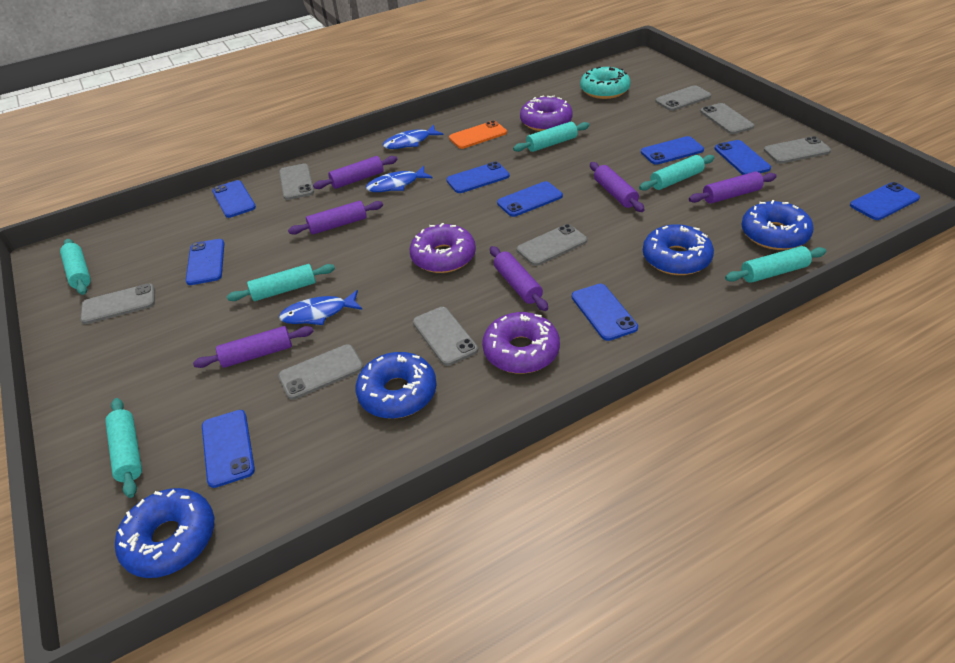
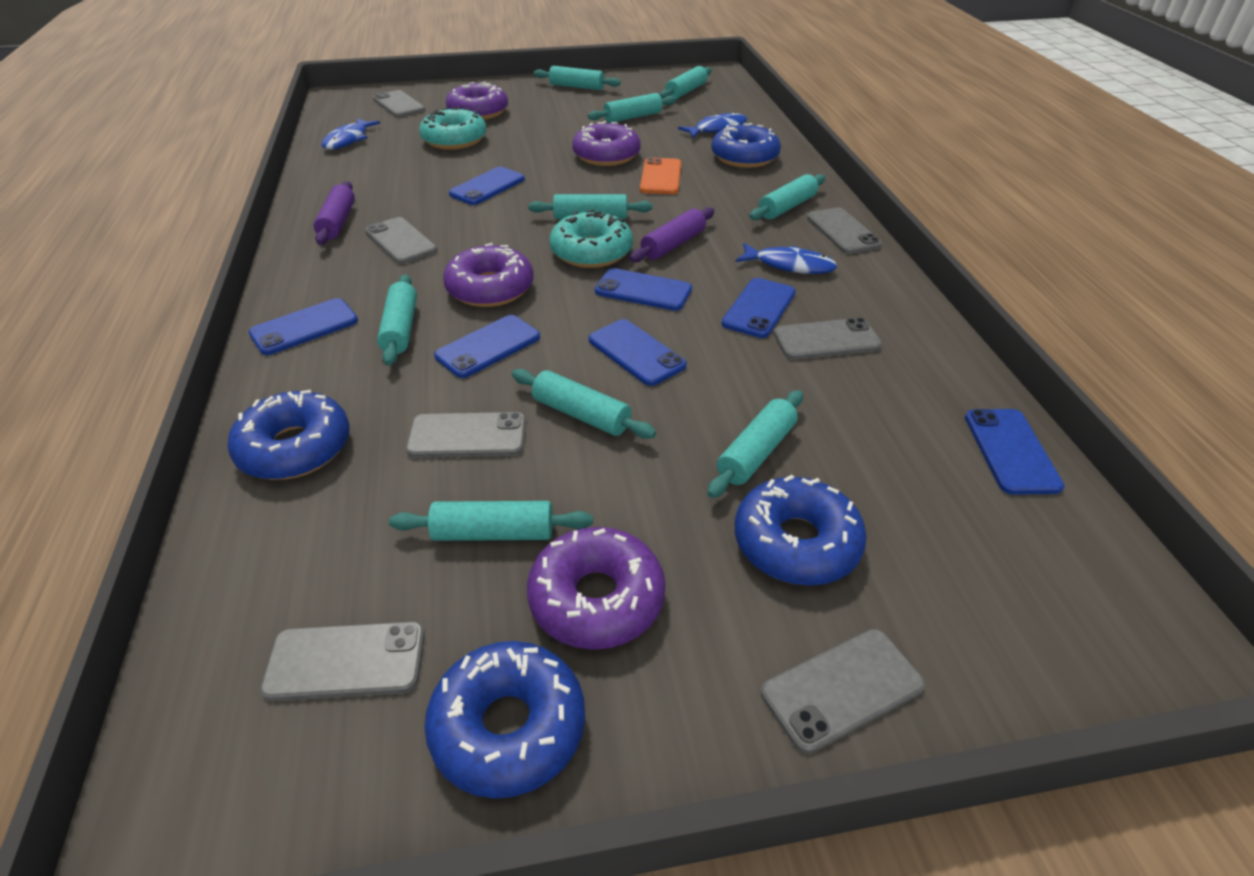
blue phone: 9 -> 7
grey phone: 8 -> 7
purple donut: 3 -> 4
purple rolling pin: 6 -> 2
turquoise donut: 1 -> 2
turquoise rolling pin: 6 -> 9

